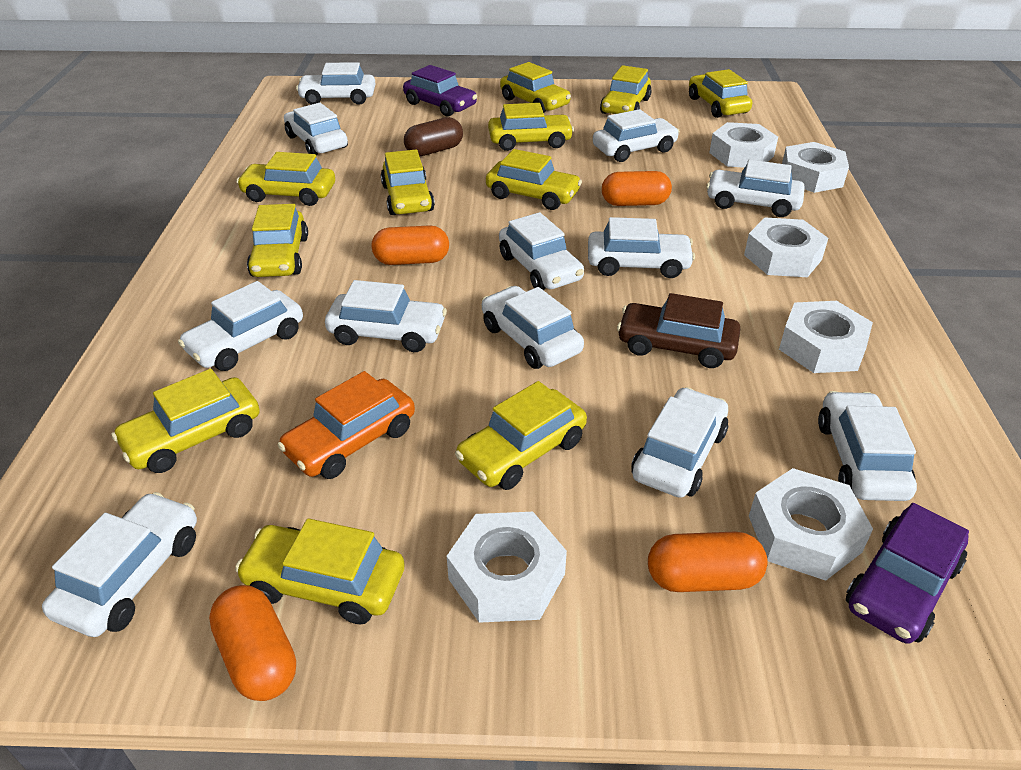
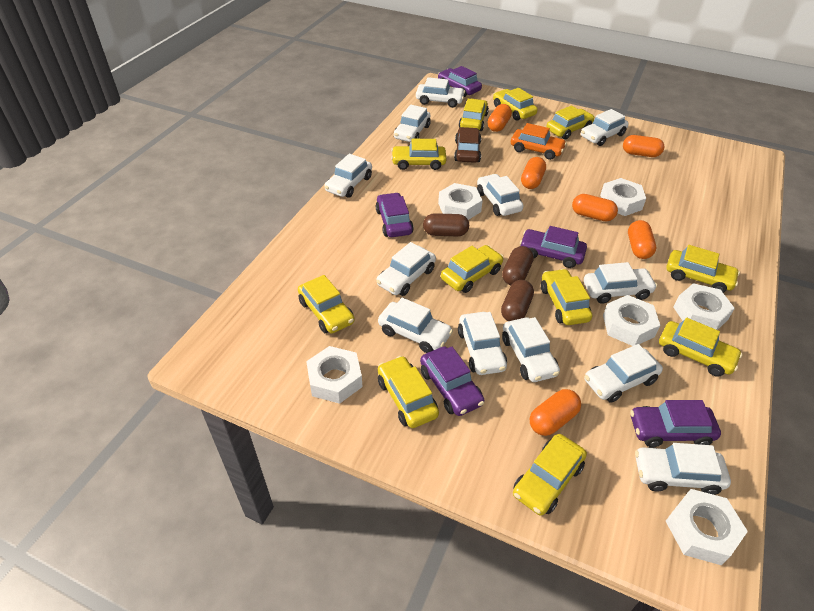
brown capsule: 1 -> 3
orange capsule: 4 -> 6
purple car: 2 -> 5

